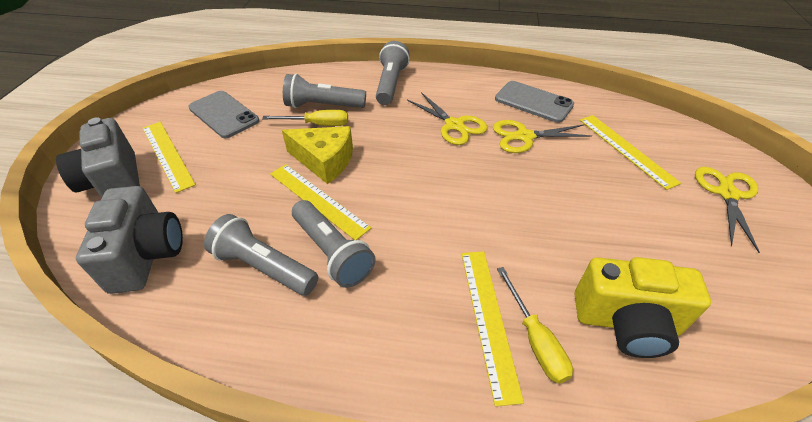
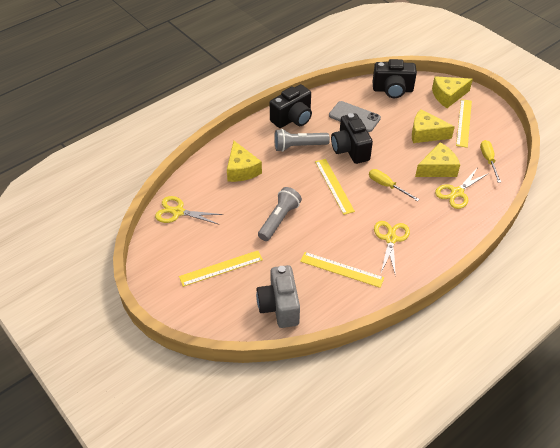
black camera: 0 -> 3
grey camera: 2 -> 1
grey flashlight: 4 -> 2
grey phone: 2 -> 1
yellow camera: 1 -> 0
yellow cheese: 1 -> 4

